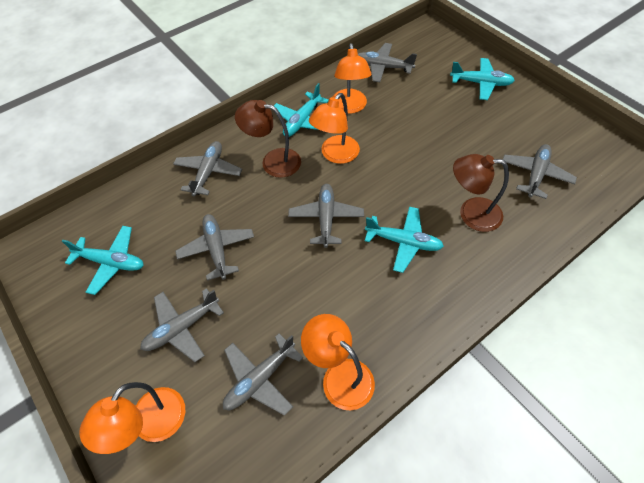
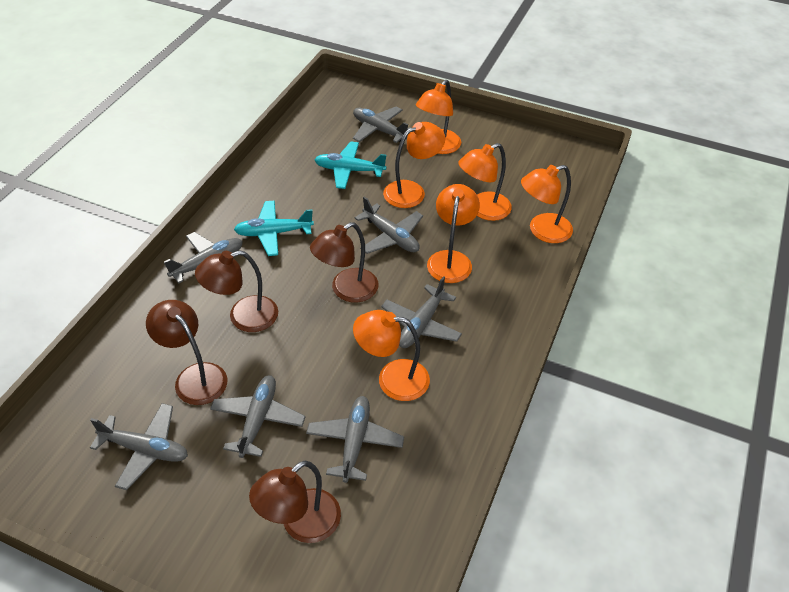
brown lamp: 2 -> 4
orange lamp: 4 -> 6
turquoise plane: 4 -> 2

